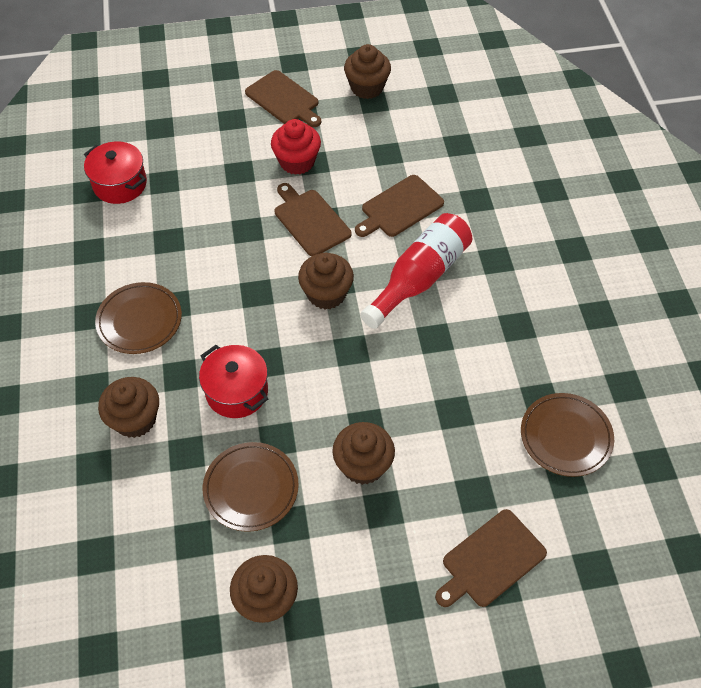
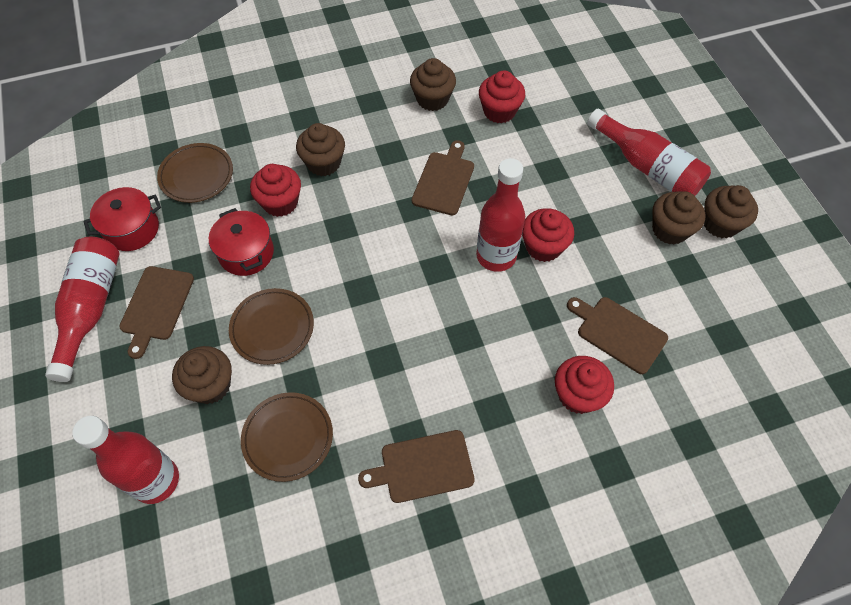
red bottle: 1 -> 4
red cupcake: 1 -> 4

